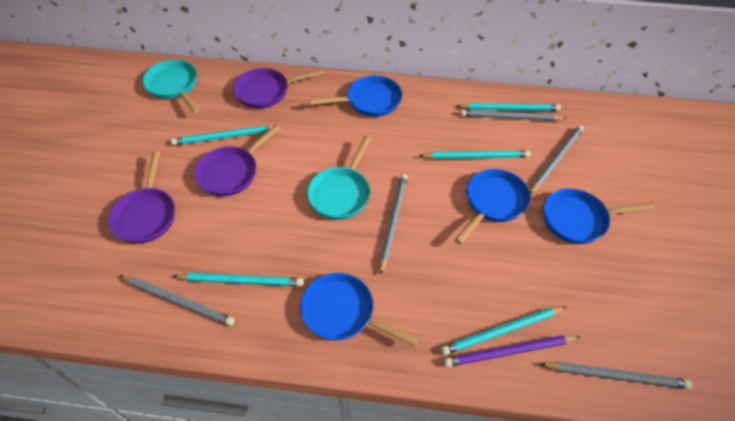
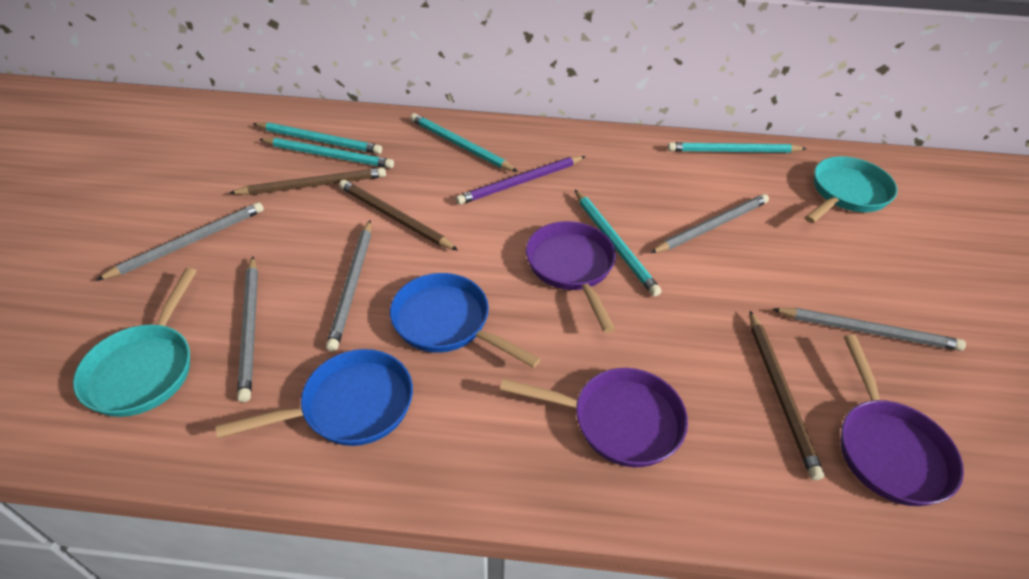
blue pan: 4 -> 2
brown pencil: 0 -> 3

